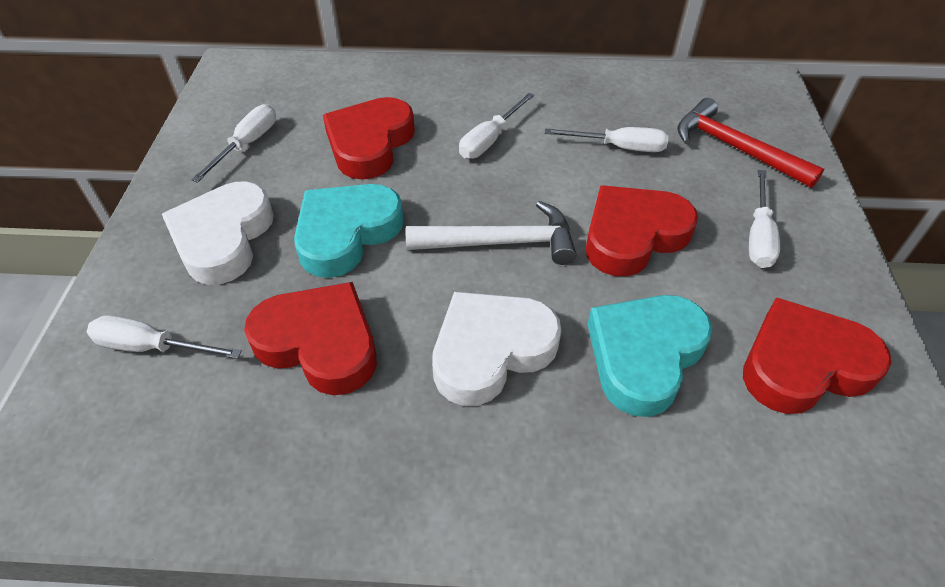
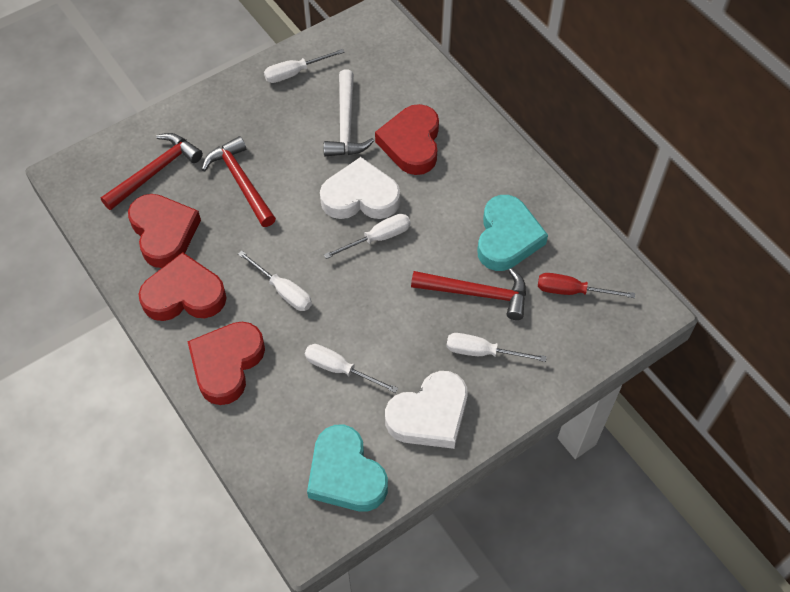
red hammer: 1 -> 3
red screwdriver: 0 -> 1

